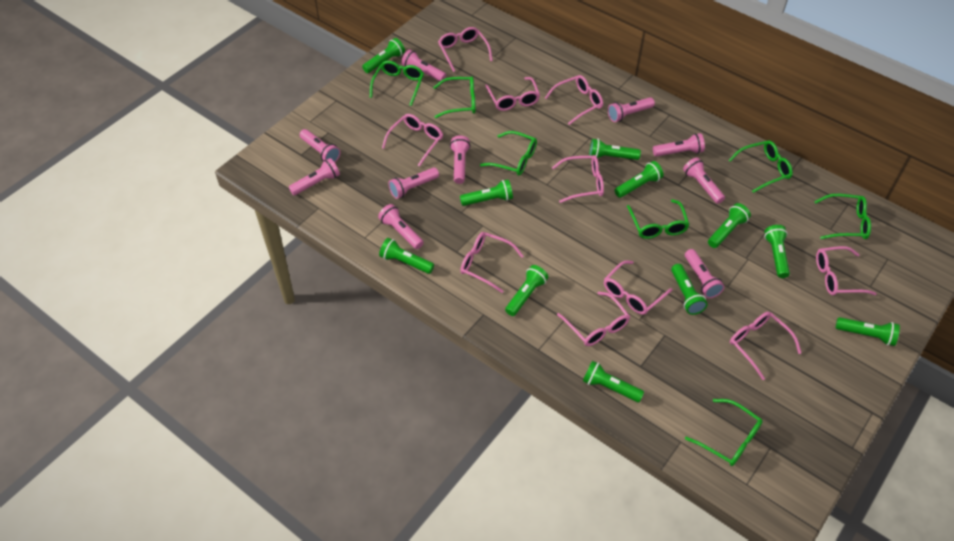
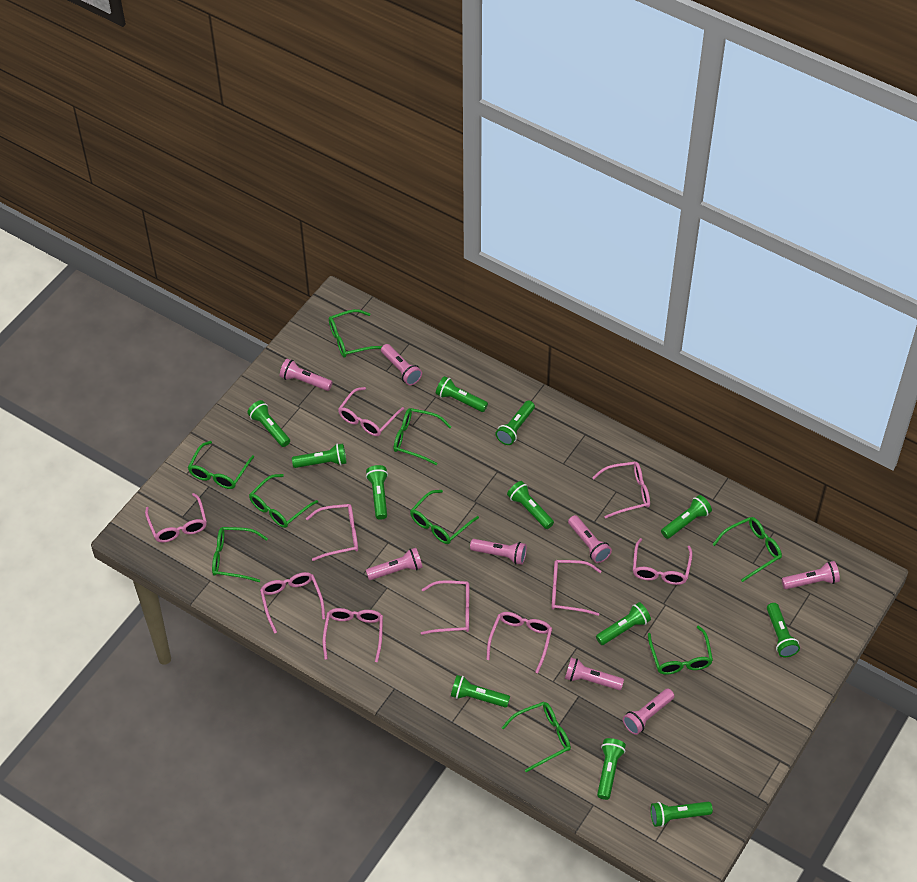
green flashlight: 11 -> 12
green glasses: 7 -> 9
pink flashlight: 10 -> 8

